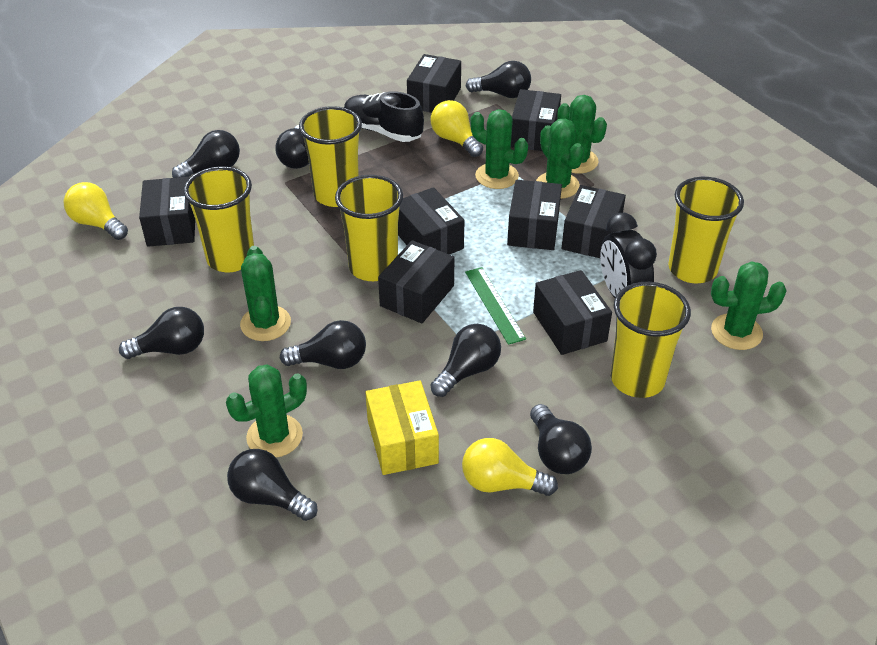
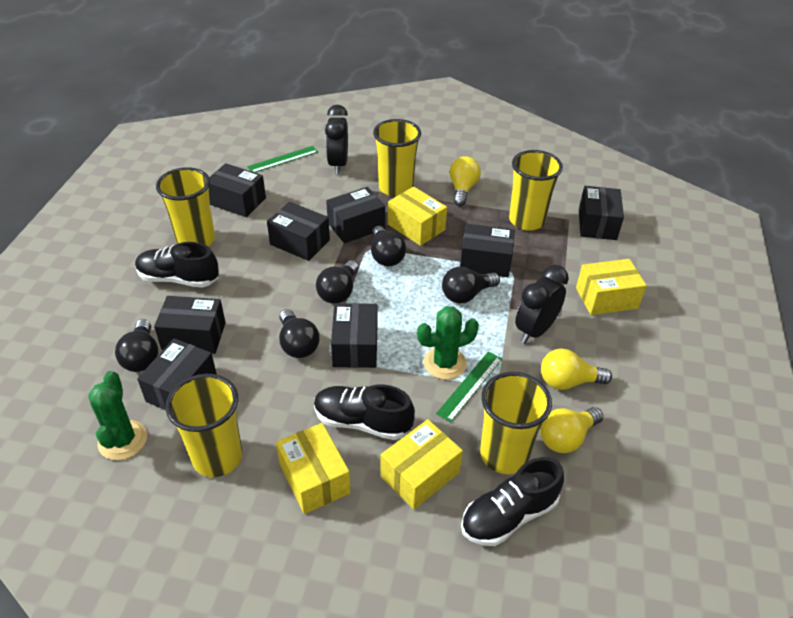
black clock: 1 -> 2
black light bulb: 8 -> 5
black shoe: 1 -> 3
green cactus: 6 -> 2
green ruler: 1 -> 2
yellow box: 1 -> 4

